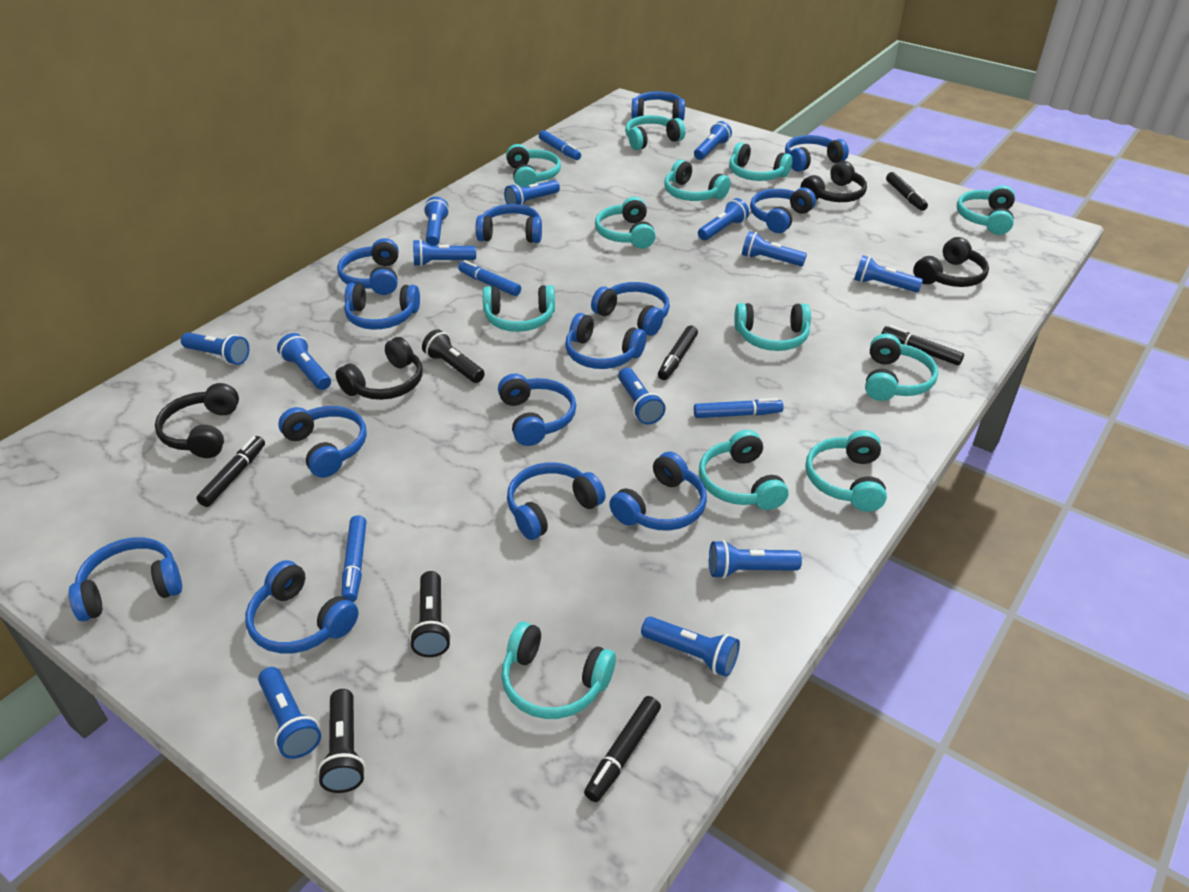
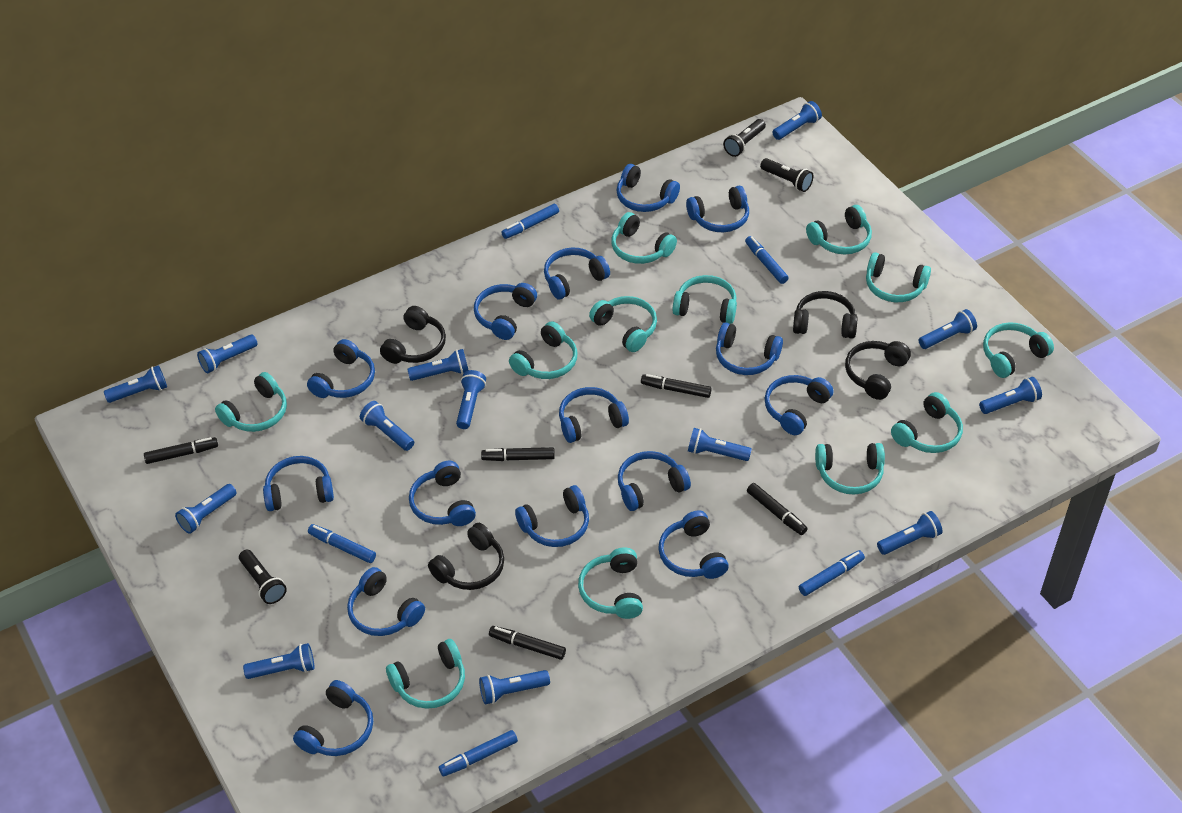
blue headphones: 14 -> 15
blue marker: 4 -> 5

